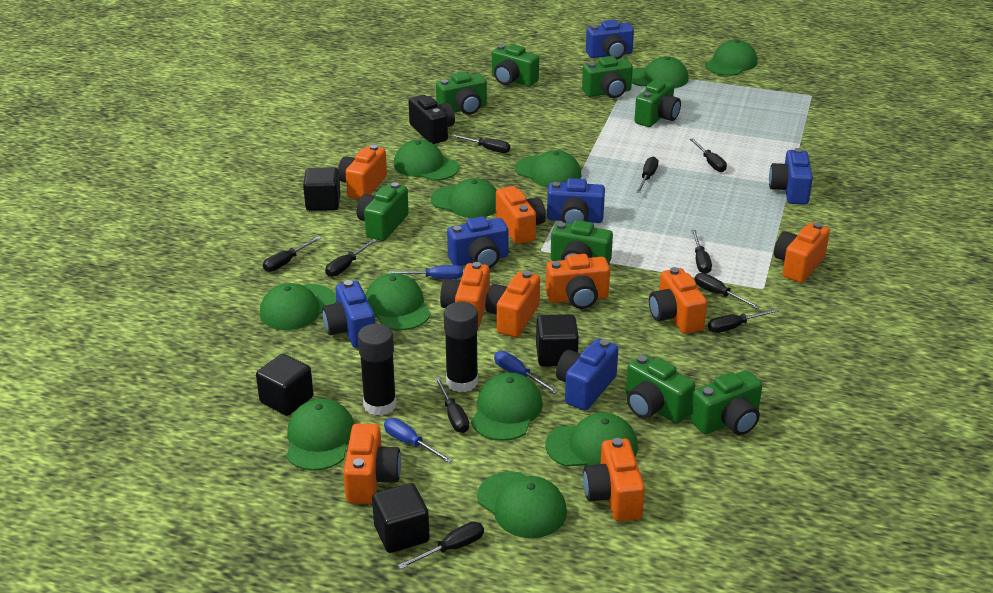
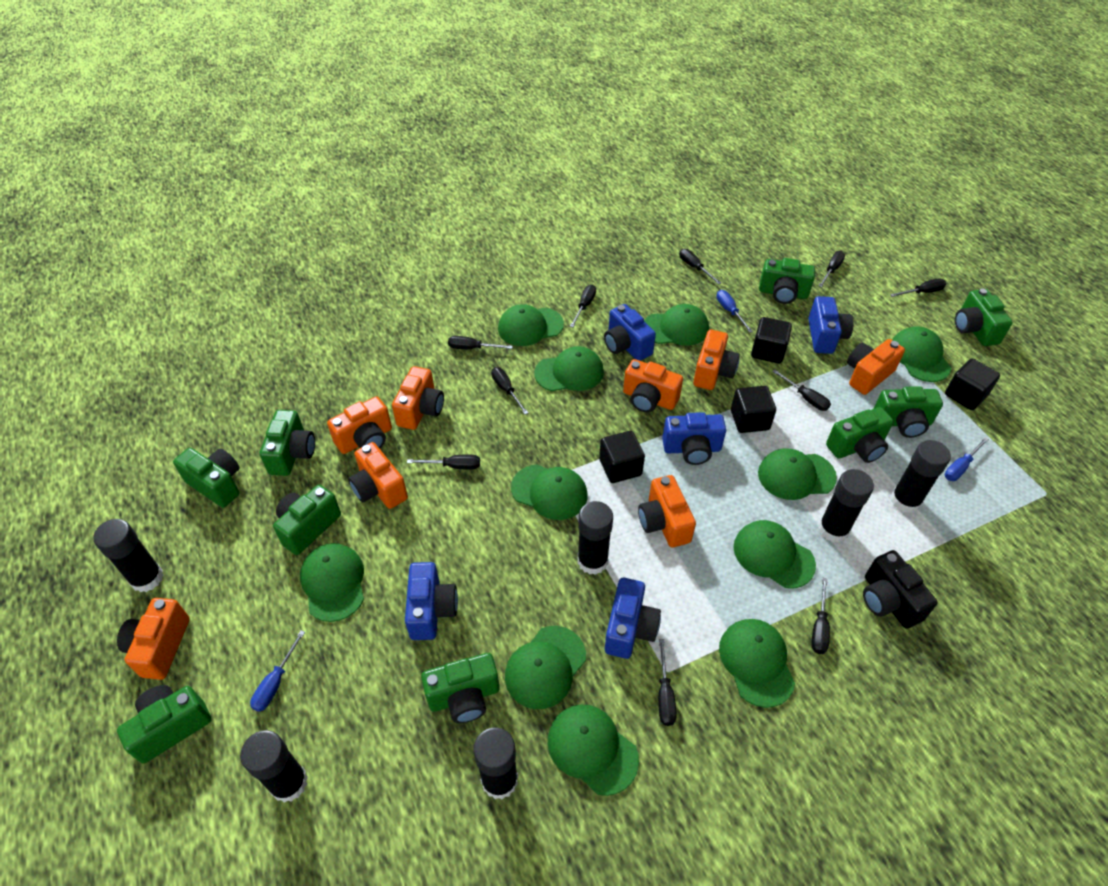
black glue stick: 2 -> 6
blue camera: 6 -> 5
green camera: 8 -> 9
orange camera: 9 -> 8

